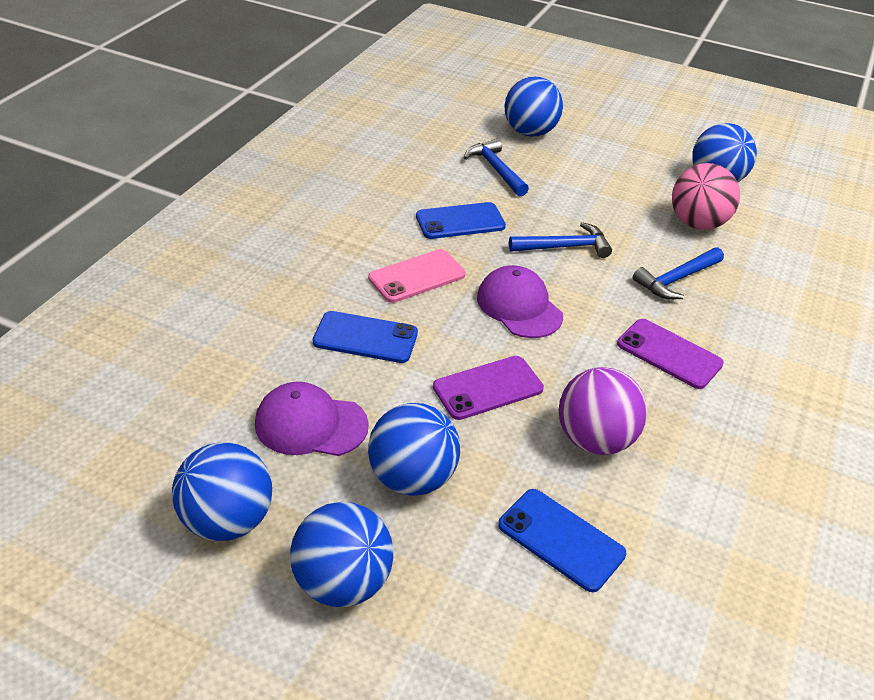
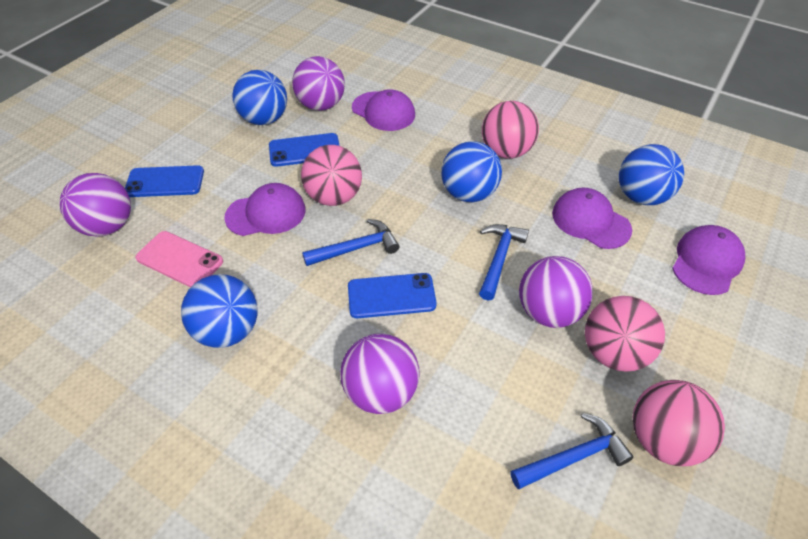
blue ball: 5 -> 4
pink ball: 1 -> 4
purple ball: 1 -> 4
purple cap: 2 -> 4
purple phone: 2 -> 0

